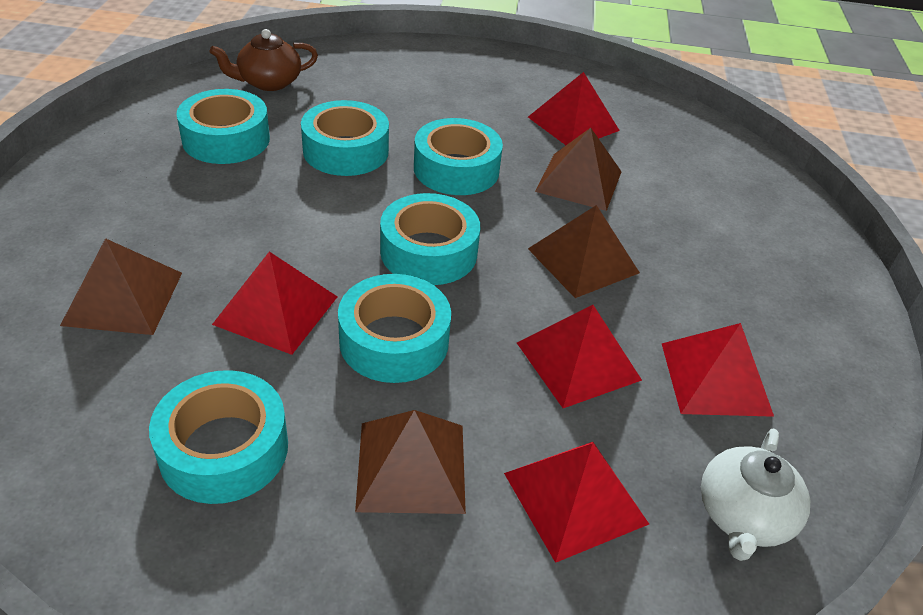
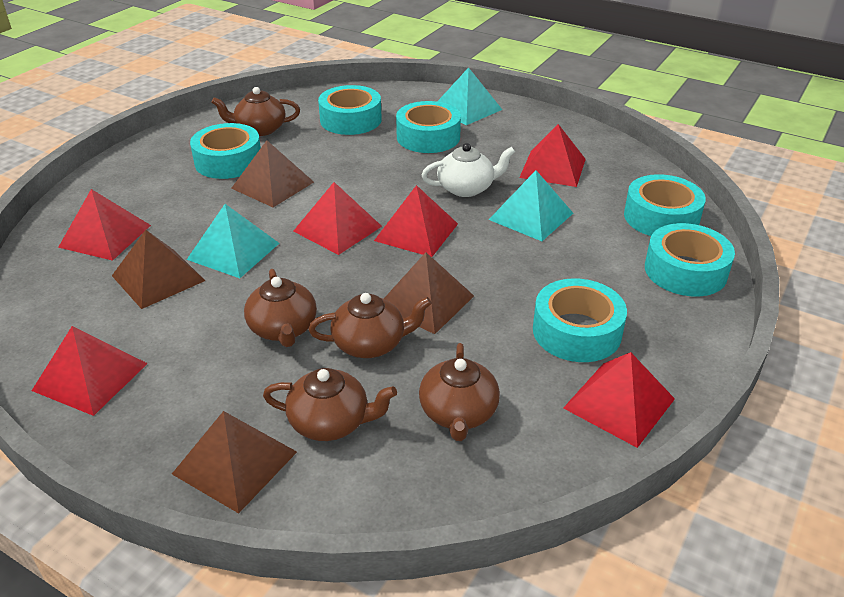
brown teapot: 1 -> 5
red pyramid: 5 -> 6
turquoise pyramid: 0 -> 3

